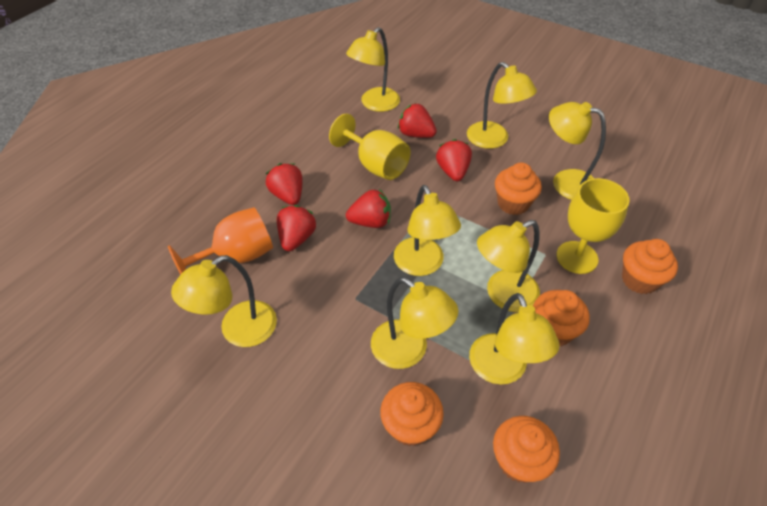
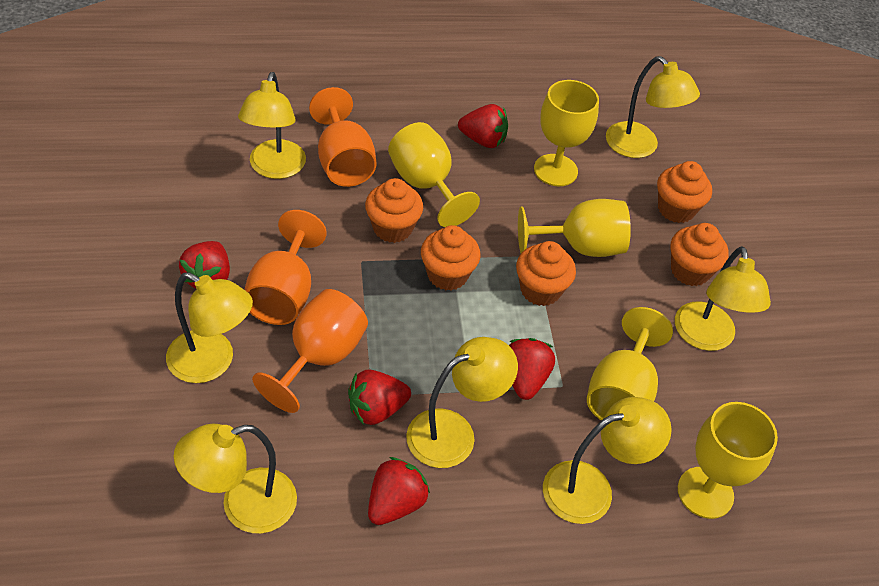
orange goblet: 1 -> 3
yellow goblet: 2 -> 5
yellow lamp: 8 -> 7

